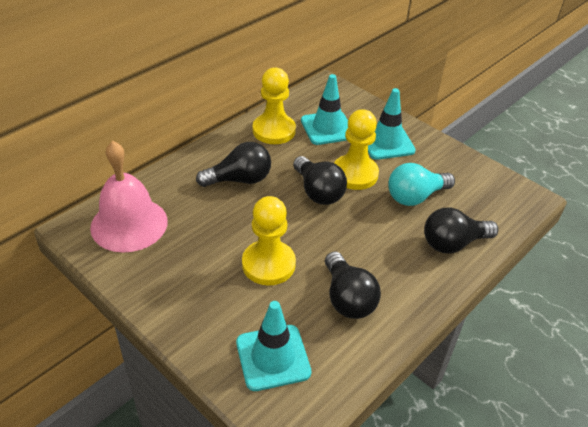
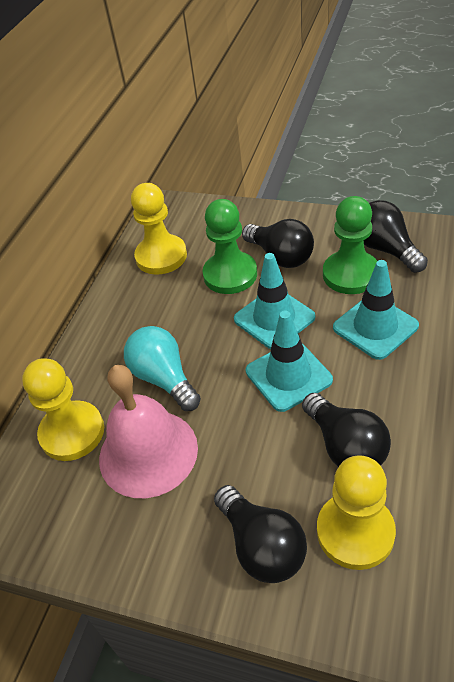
green pawn: 0 -> 2

